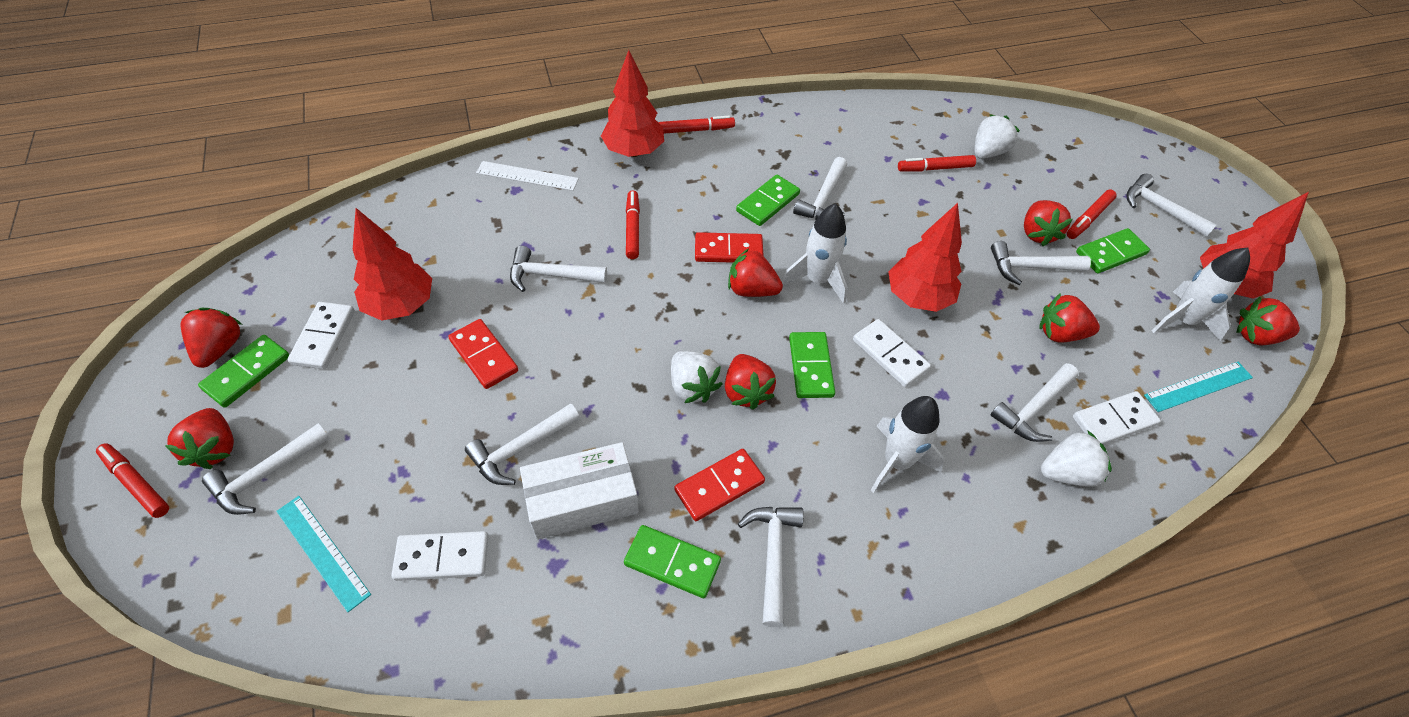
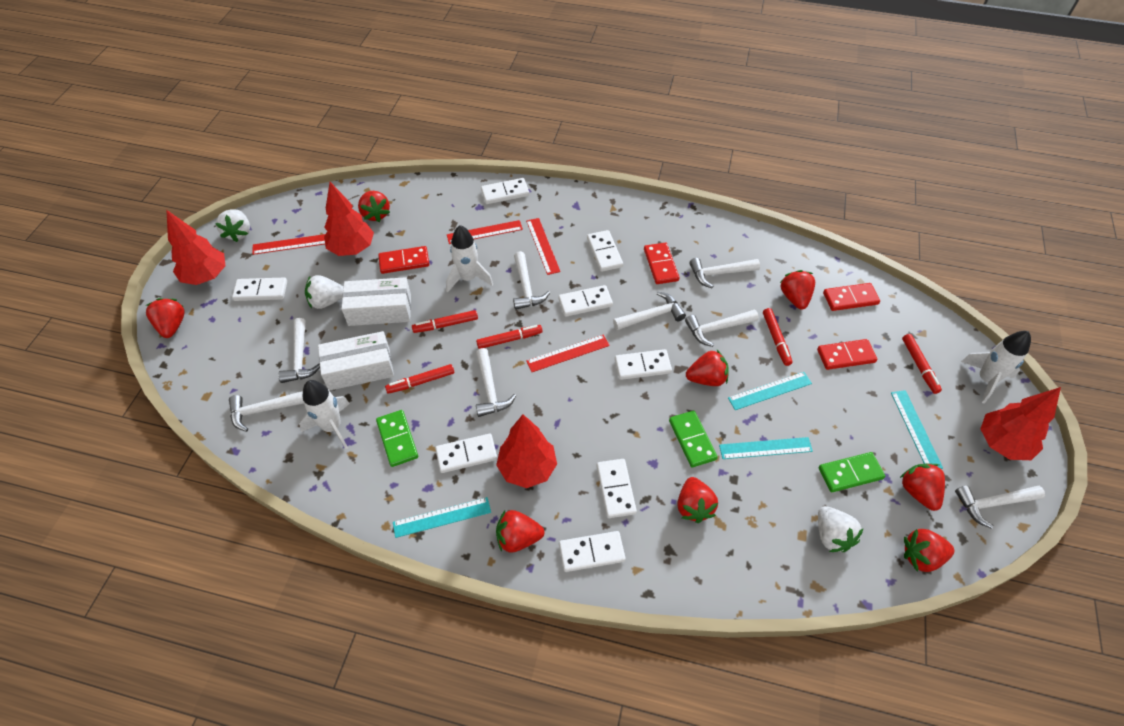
green domino: 5 -> 3
red domino: 3 -> 4
red ruler: 0 -> 4
red strawberry: 7 -> 8
turquoise ruler: 2 -> 4
white box: 1 -> 2
white domino: 4 -> 8
white ruler: 1 -> 0

